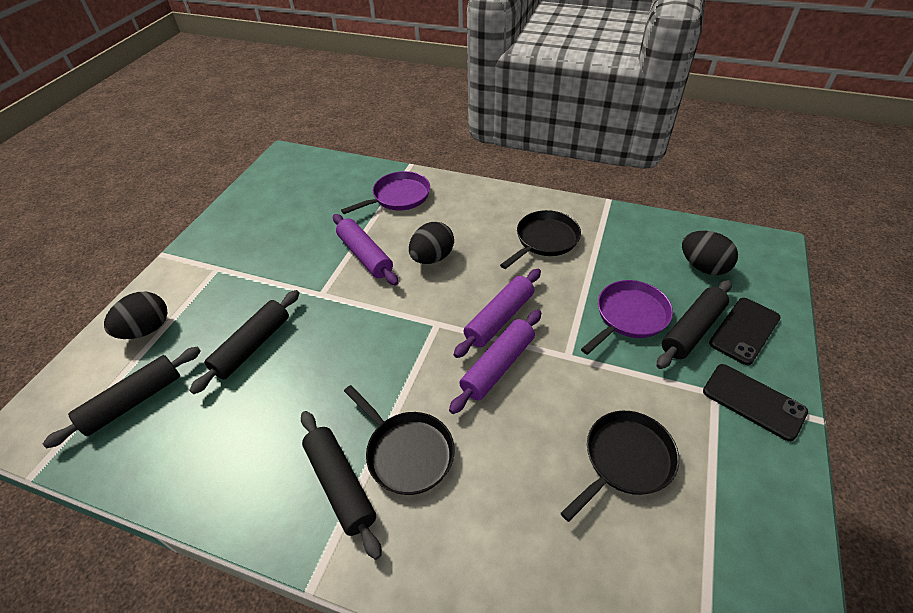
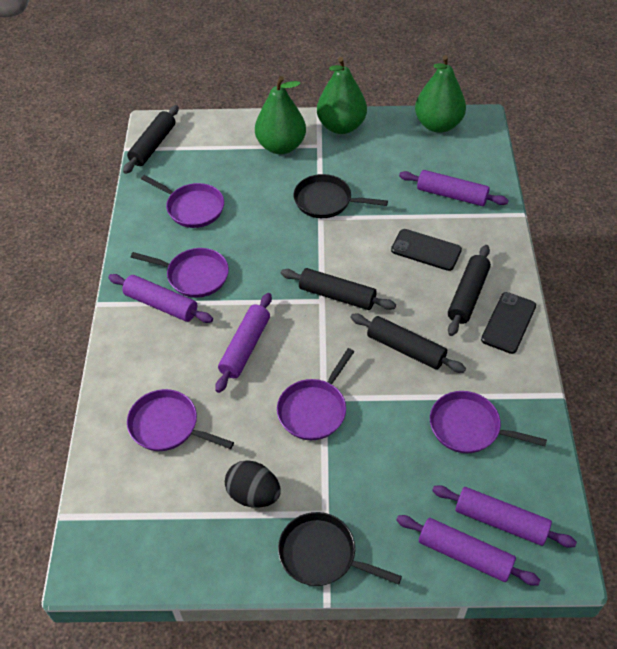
black egg: 3 -> 1
black pan: 3 -> 2
green pear: 0 -> 3
purple pan: 2 -> 5
purple rolling pin: 3 -> 5

